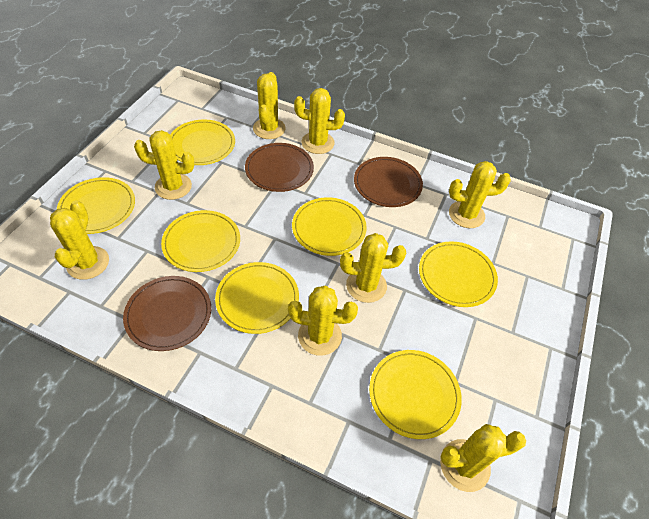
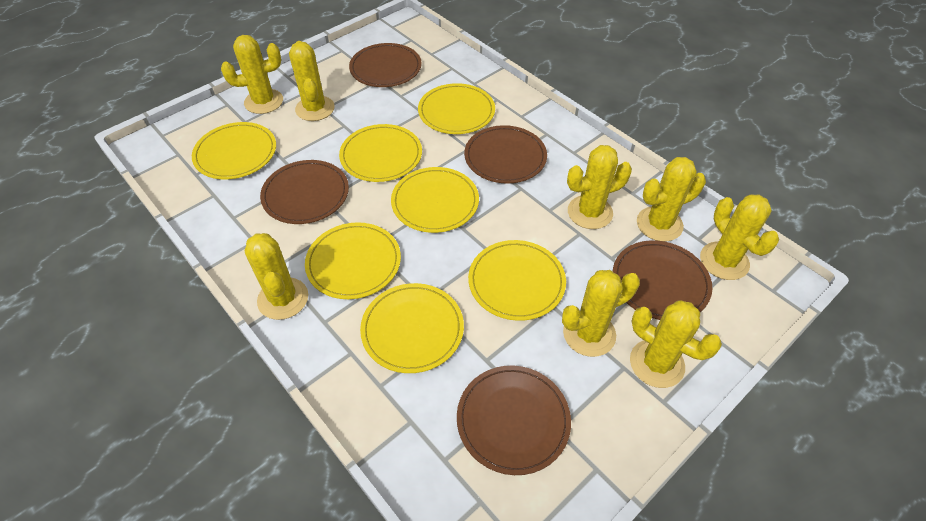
brown plate: 3 -> 5

